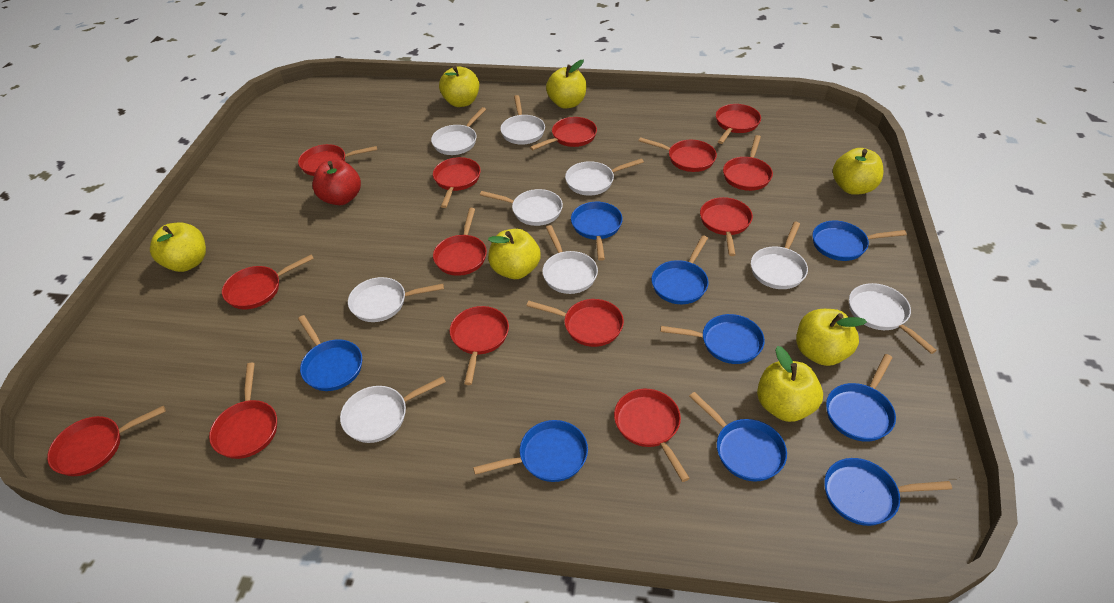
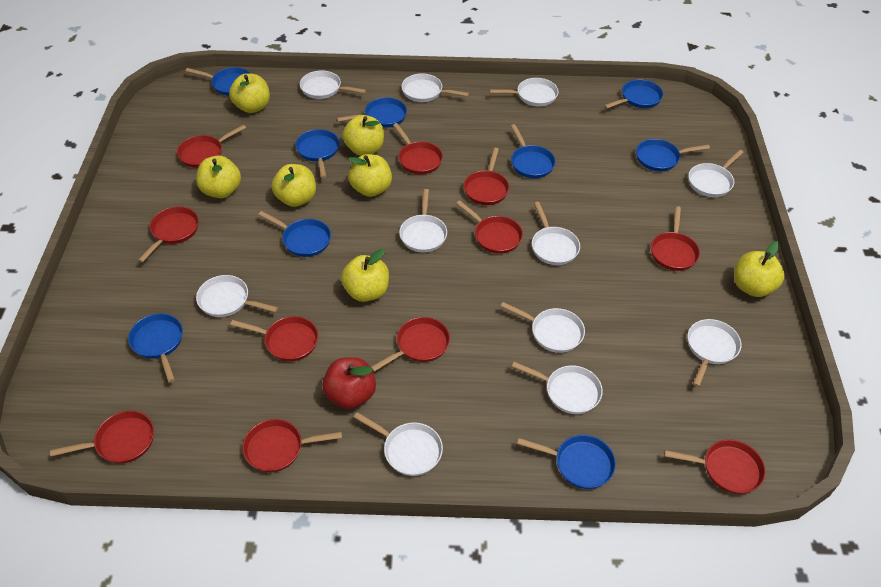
red pan: 14 -> 11
white pan: 9 -> 11

